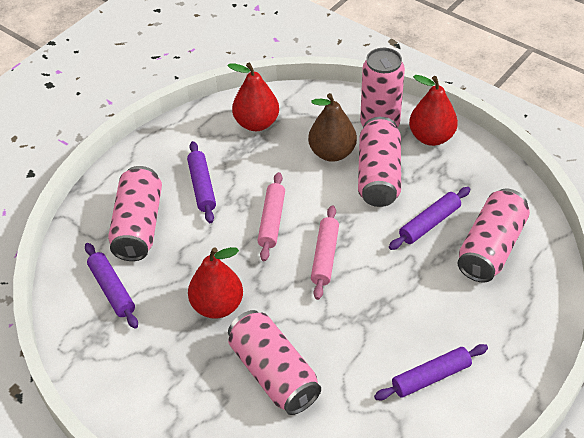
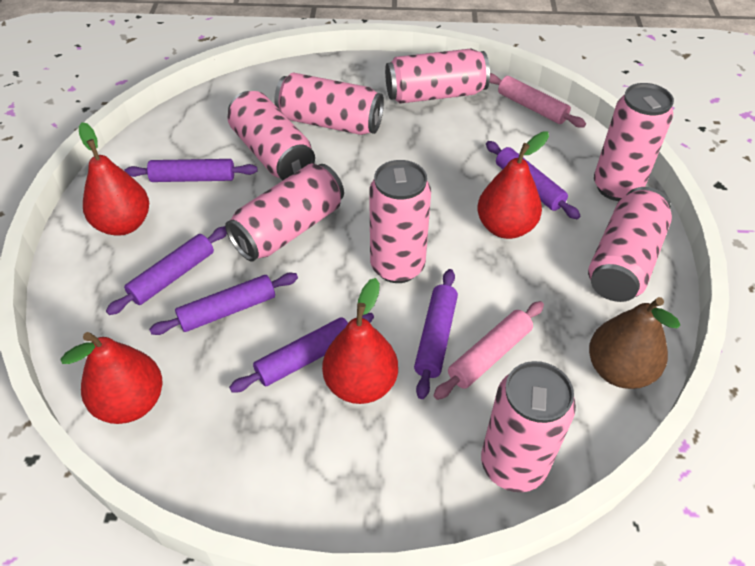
pink can: 5 -> 8
purple rolling pin: 4 -> 6
red pear: 3 -> 4

